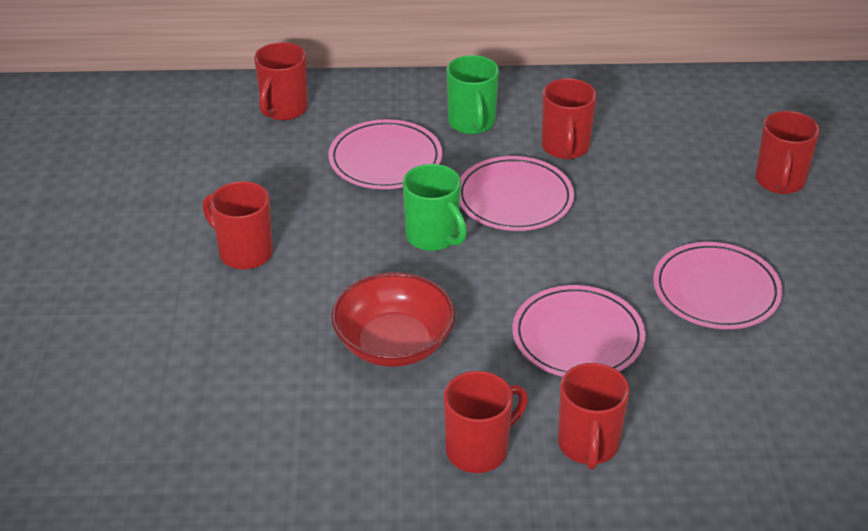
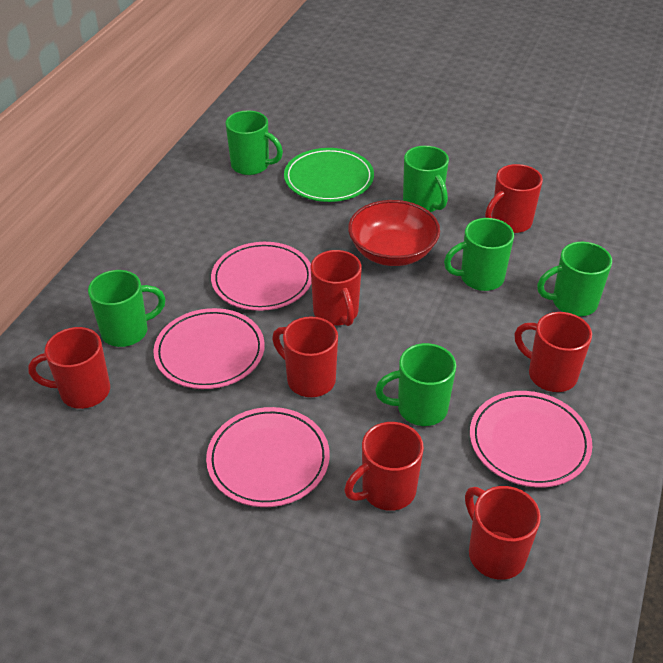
green mug: 2 -> 6
green plate: 0 -> 1
red mug: 6 -> 7

